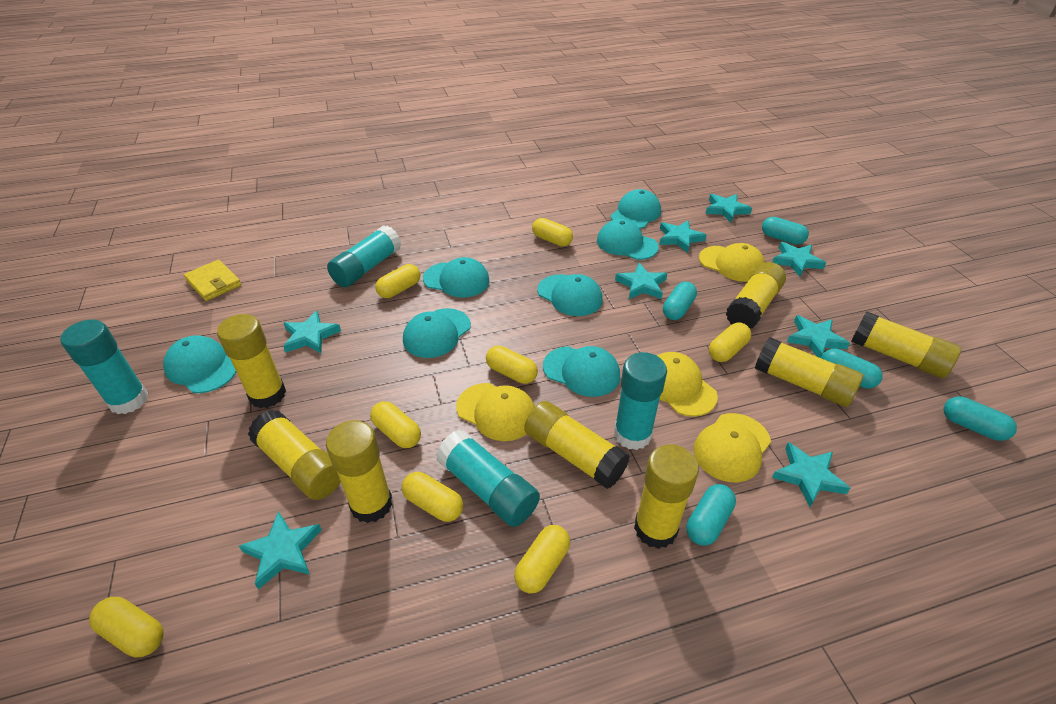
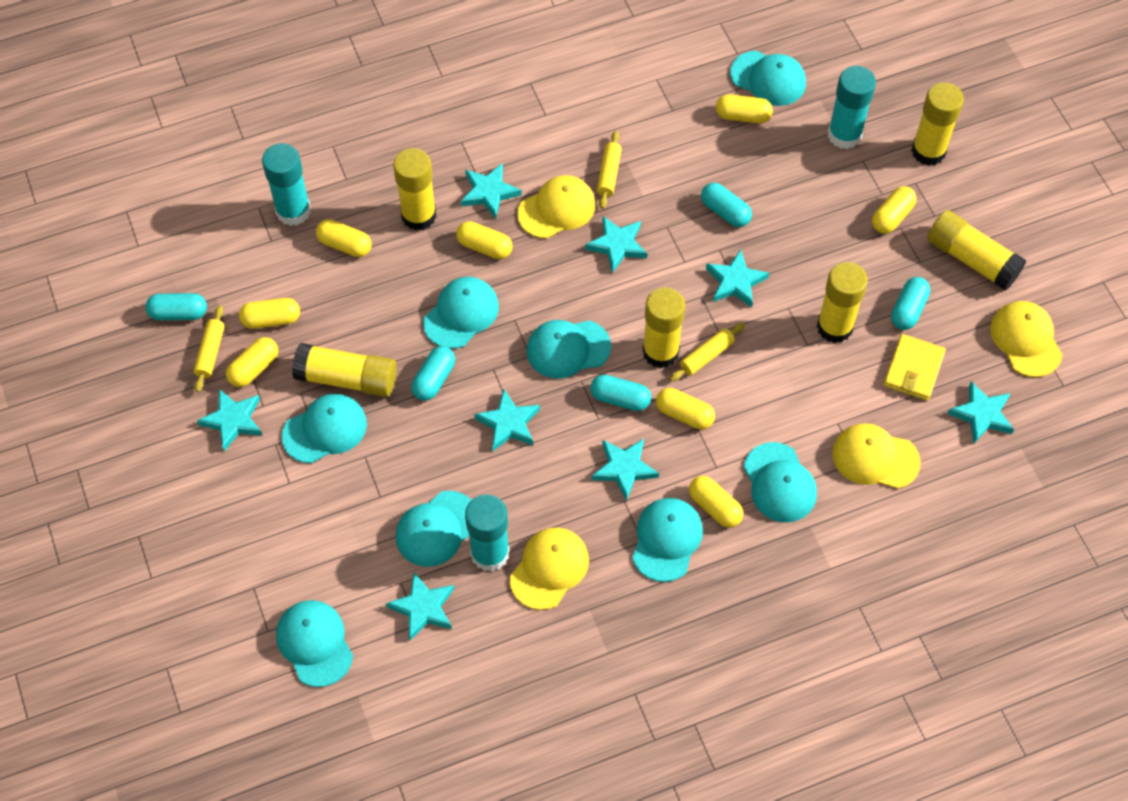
turquoise cap: 7 -> 8
turquoise glue stick: 4 -> 3
yellow glue stick: 8 -> 6
yellow rolling pin: 0 -> 3

